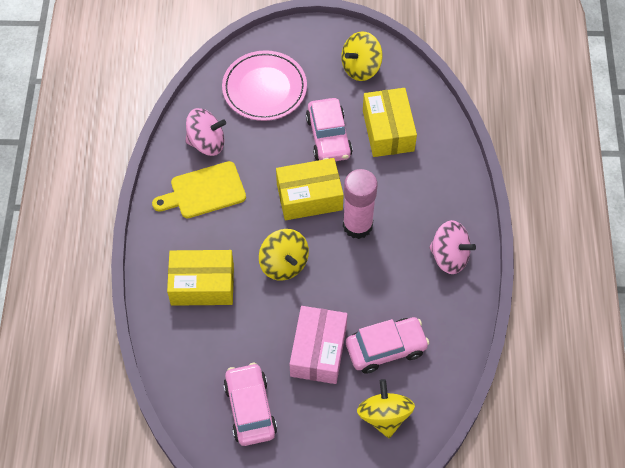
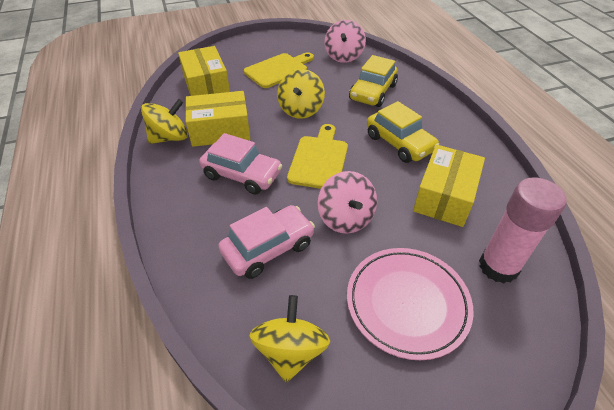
pink box: 1 -> 0
pink car: 3 -> 2
yellow car: 0 -> 2
yellow cutting board: 1 -> 2

